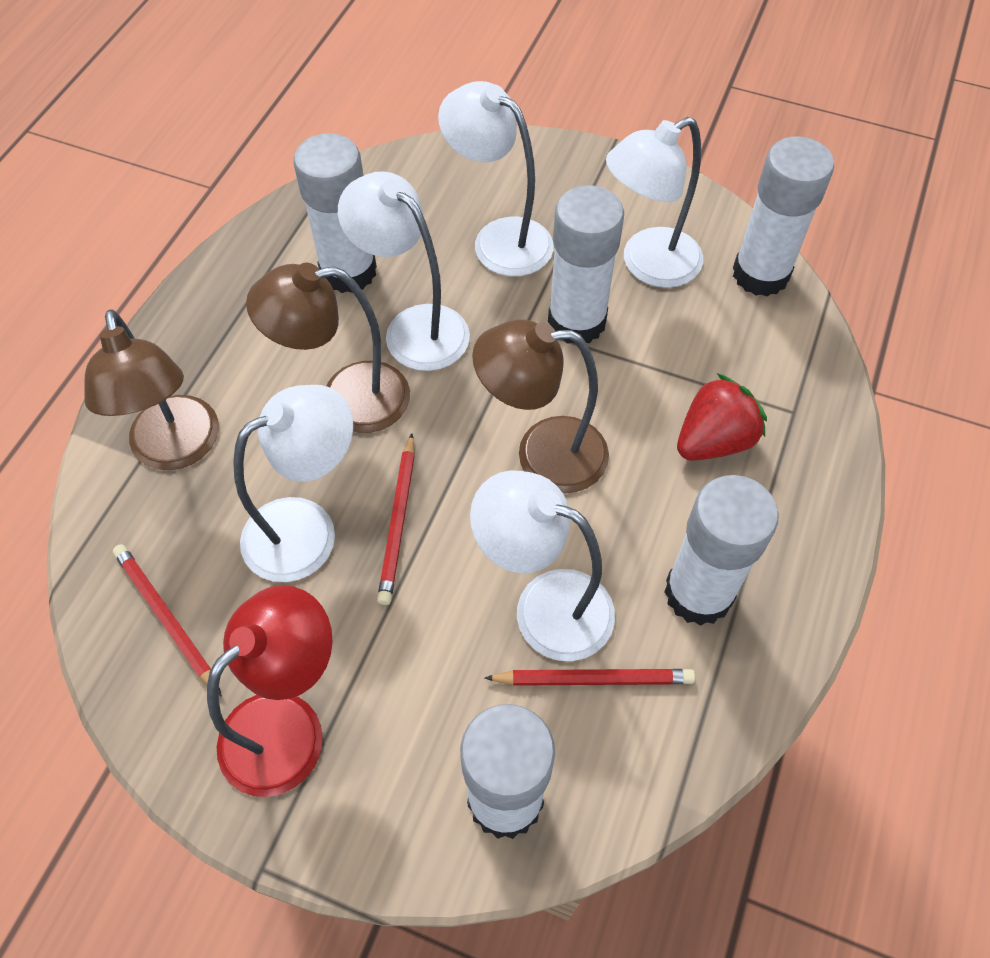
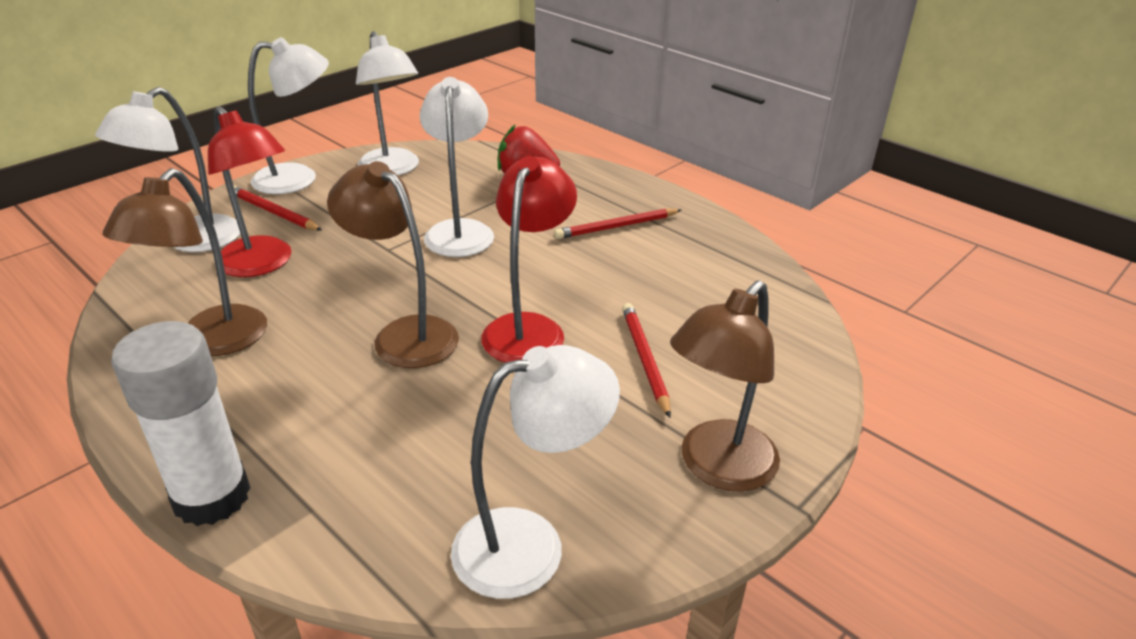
red lamp: 1 -> 2
white glue stick: 5 -> 1

